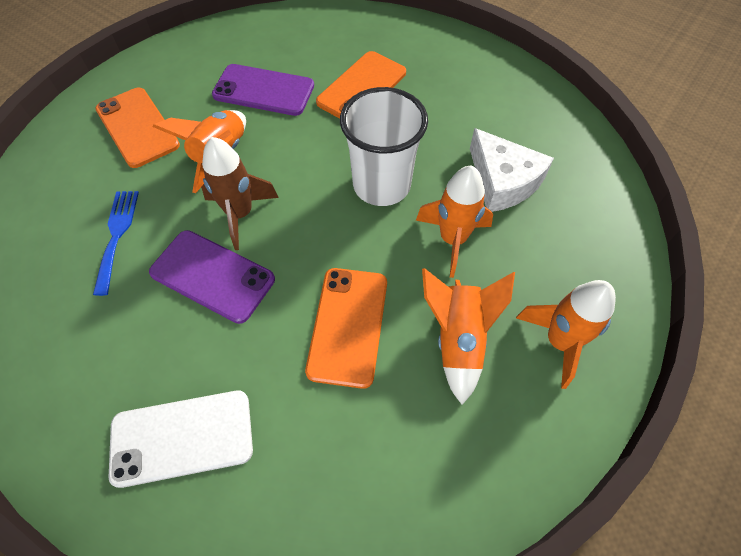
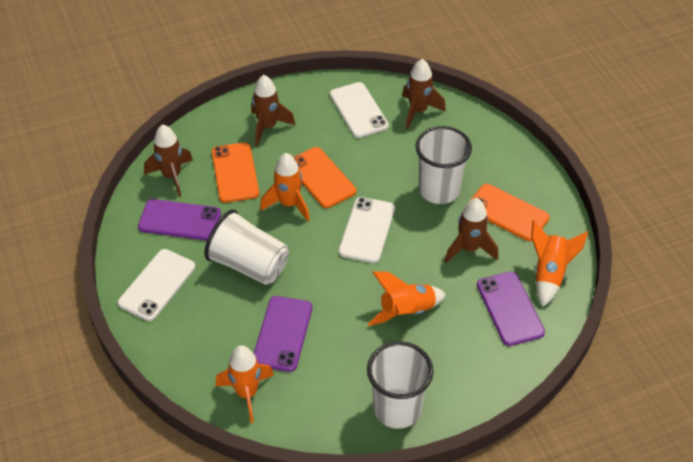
blue fork: 1 -> 0
brown rocket: 1 -> 4
purple phone: 2 -> 3
white cheese: 1 -> 0
white cup: 1 -> 3
white phone: 1 -> 3

